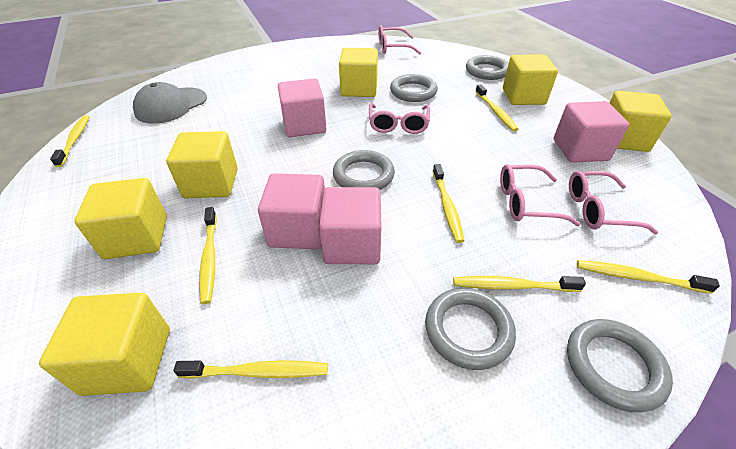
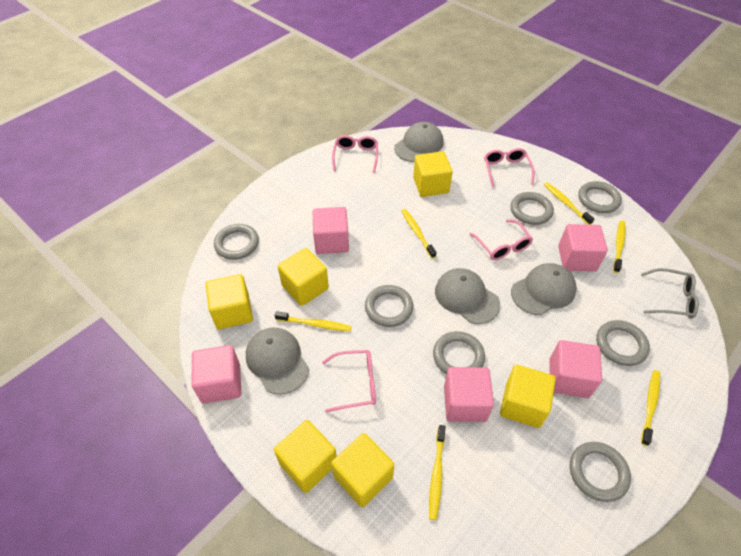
grey cap: 1 -> 4
grey glasses: 0 -> 1
grey ring: 5 -> 7
pink cube: 4 -> 5
yellow toothbrush: 7 -> 6

